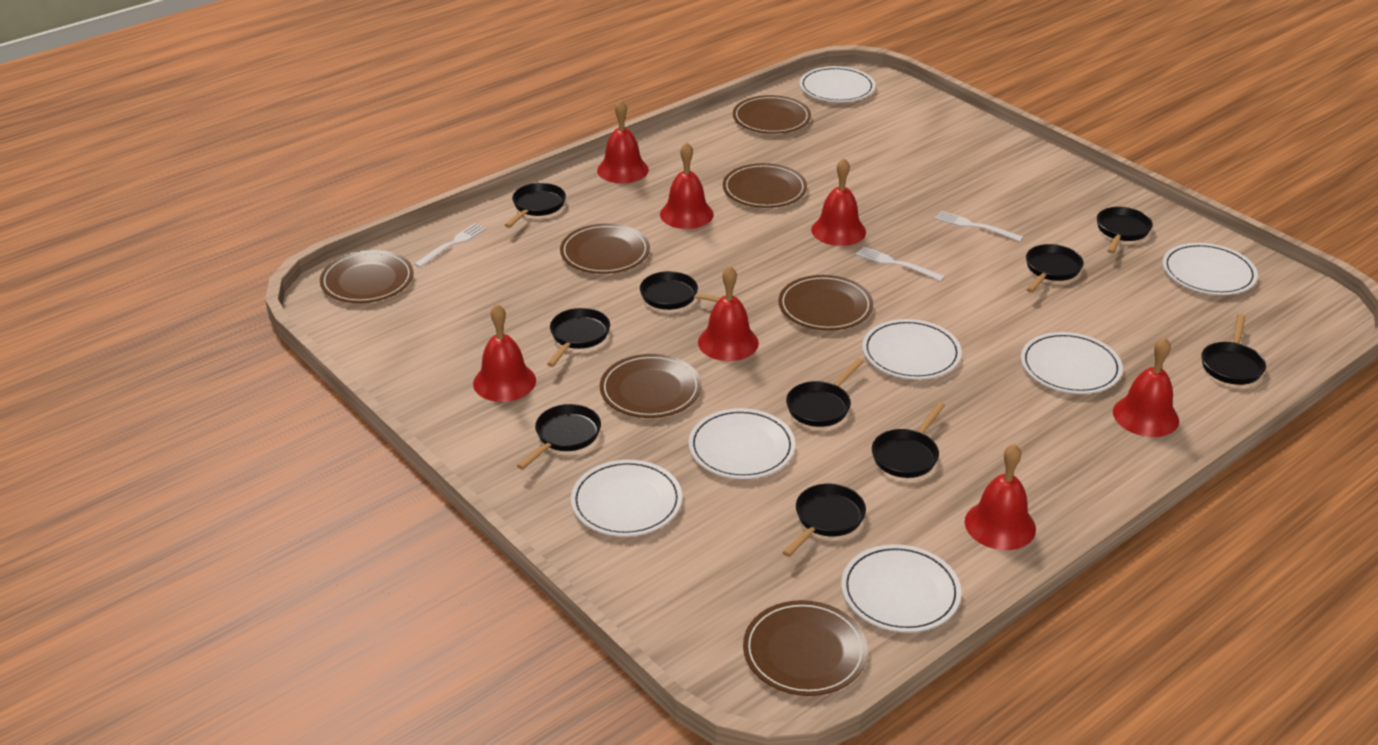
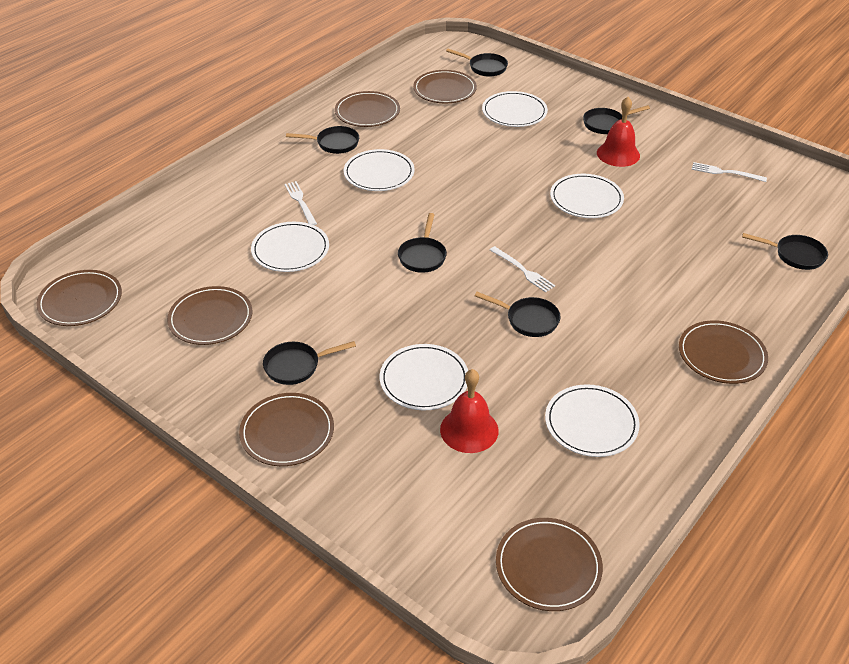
black pan: 10 -> 7
red bell: 7 -> 2
white plate: 7 -> 6

